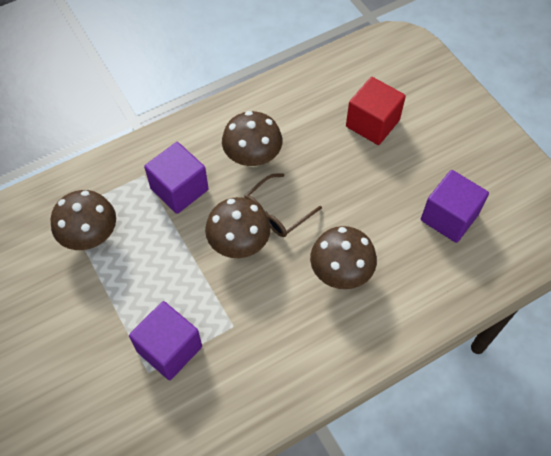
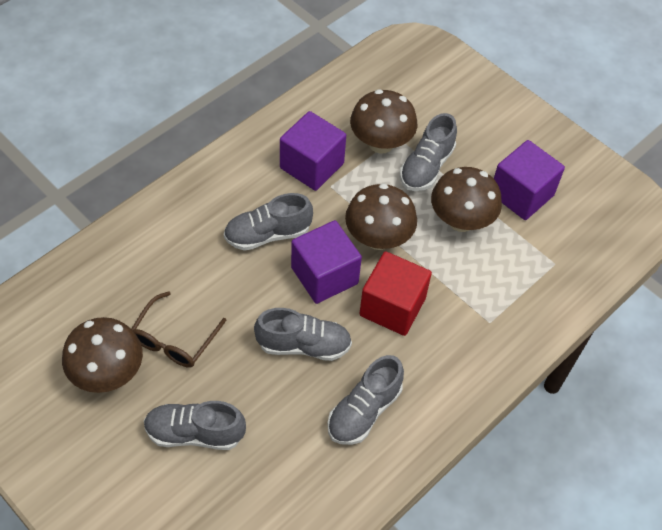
grey shoe: 0 -> 5

